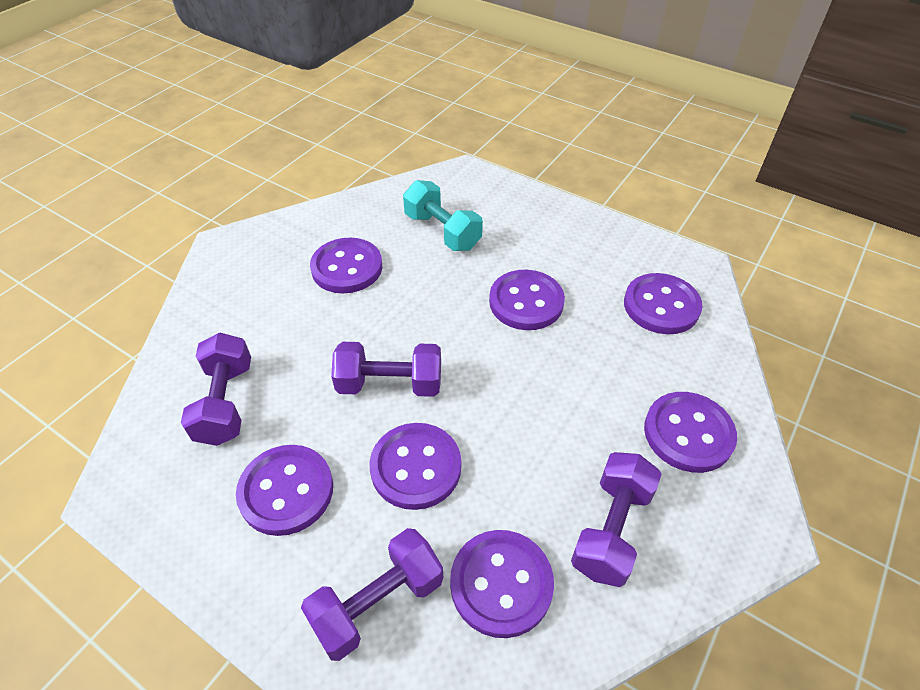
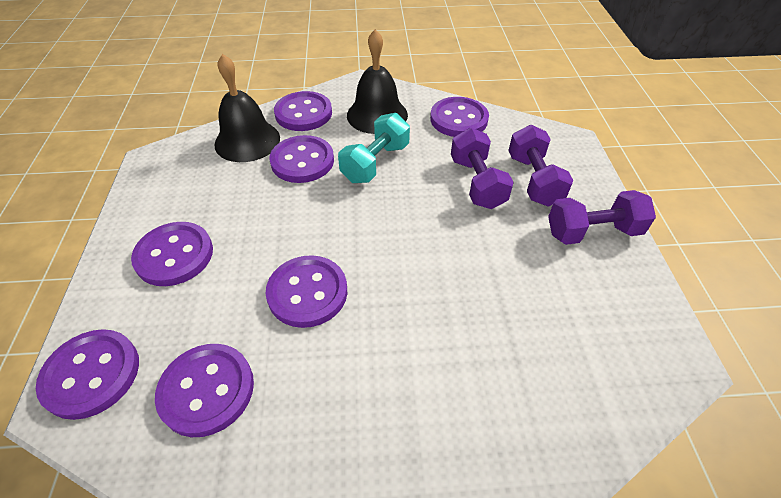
black bell: 0 -> 2
purple dumbbell: 4 -> 3

